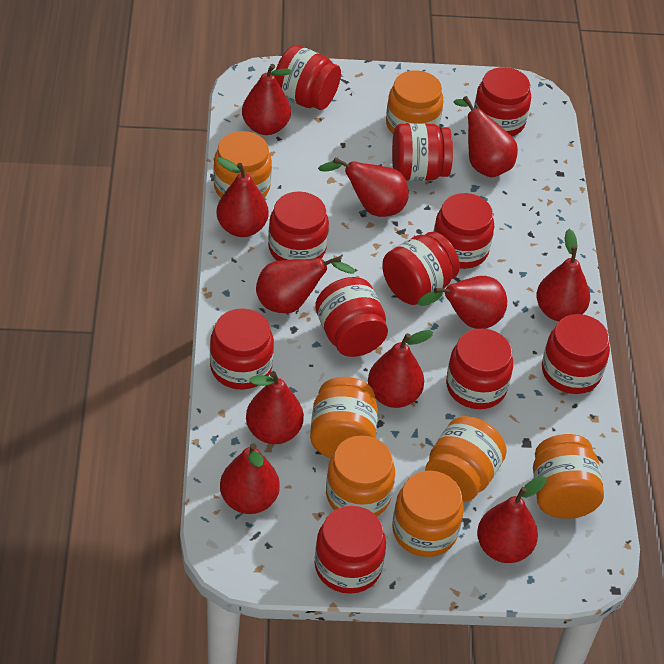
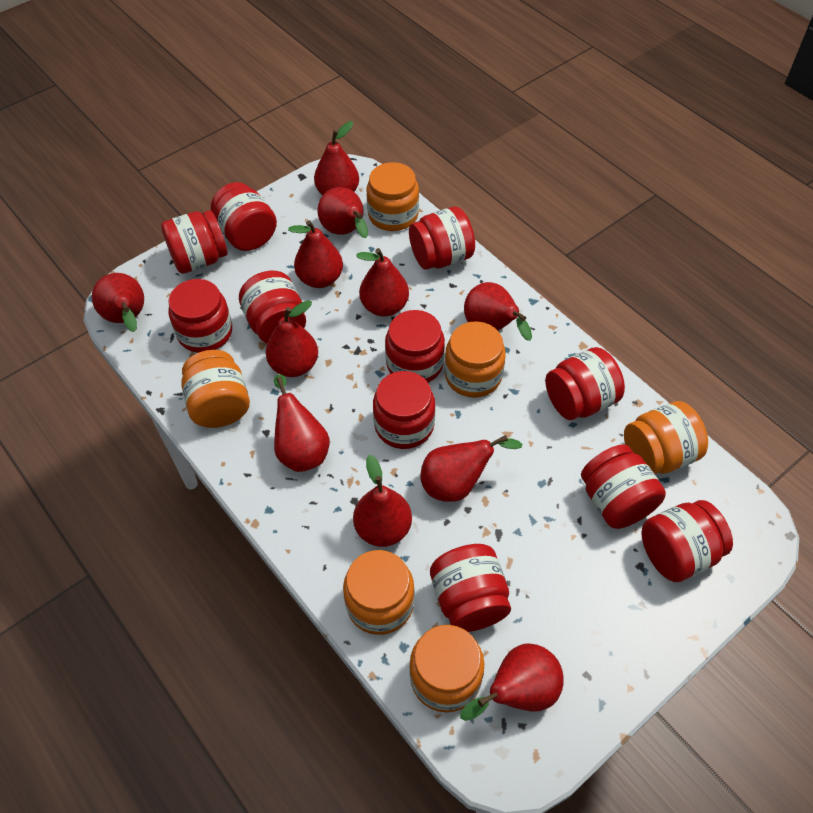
orange jar: 7 -> 6

